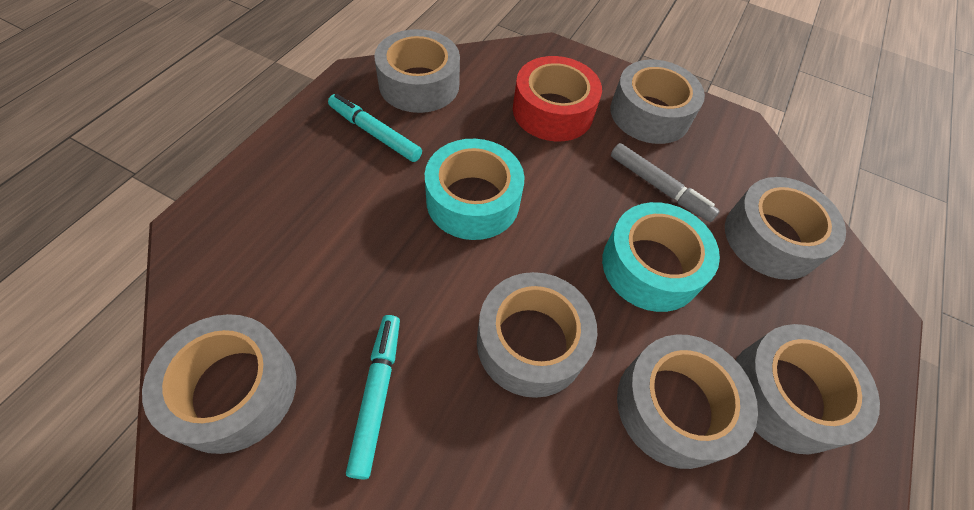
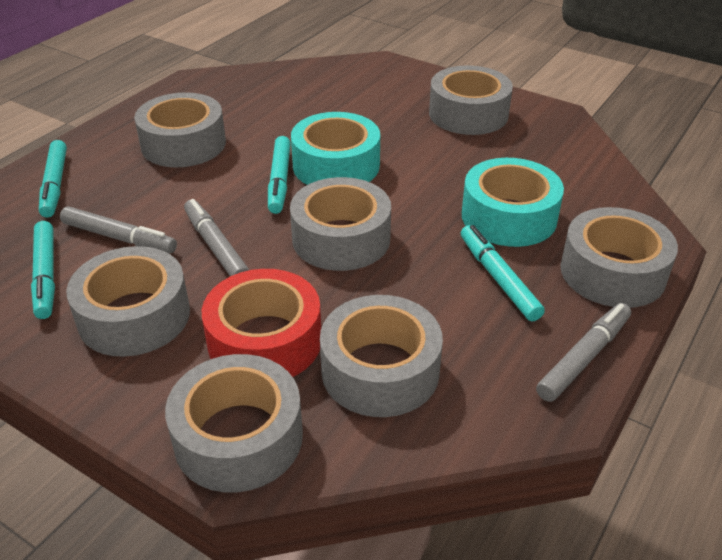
grey marker: 1 -> 3
turquoise marker: 2 -> 4

